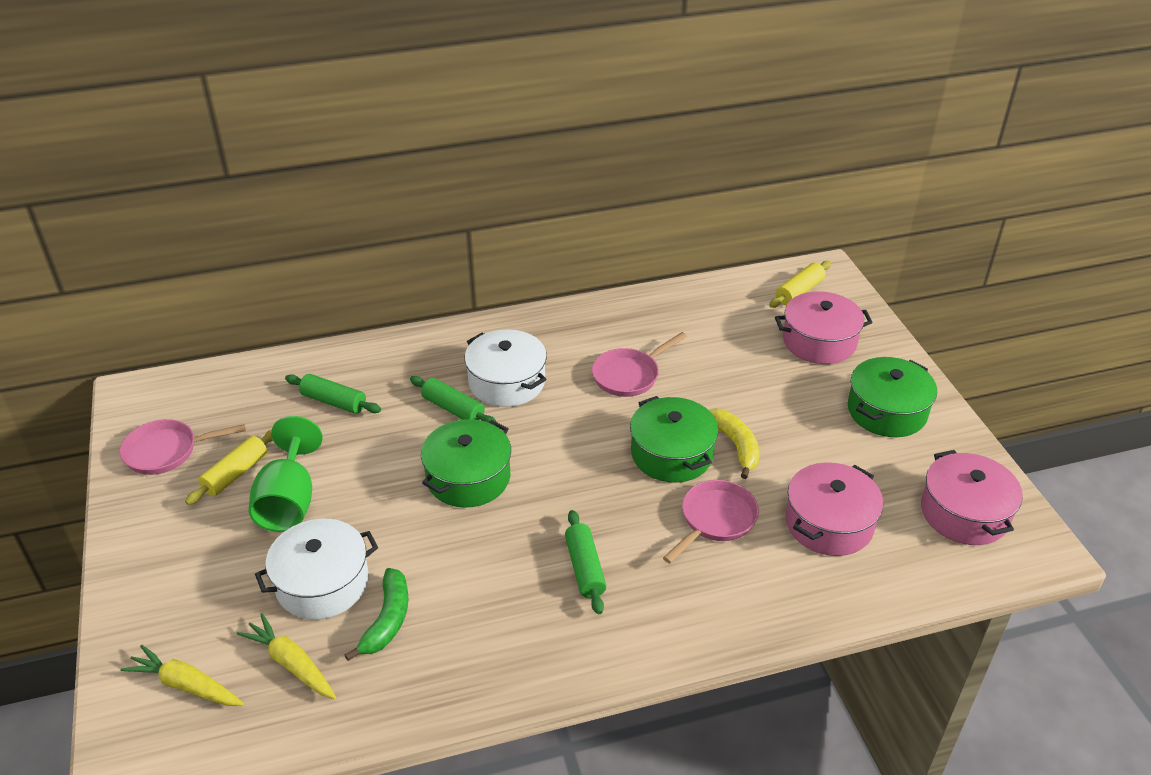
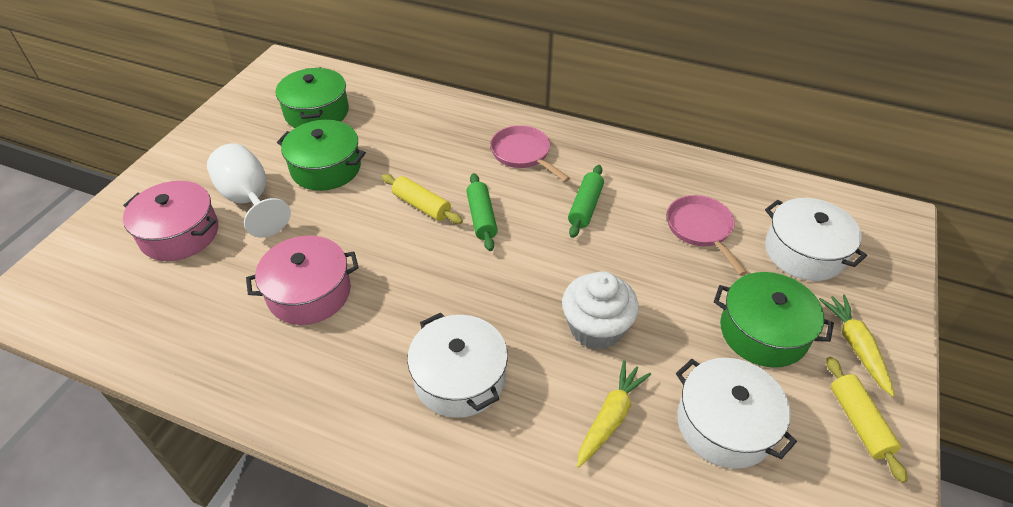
green banana: 1 -> 0
green goblet: 1 -> 0
green rolling pin: 3 -> 2
pink pan: 3 -> 2
pink pot: 3 -> 2
white cupcake: 0 -> 1
white goblet: 0 -> 1
white pot: 2 -> 3
yellow banana: 1 -> 0

